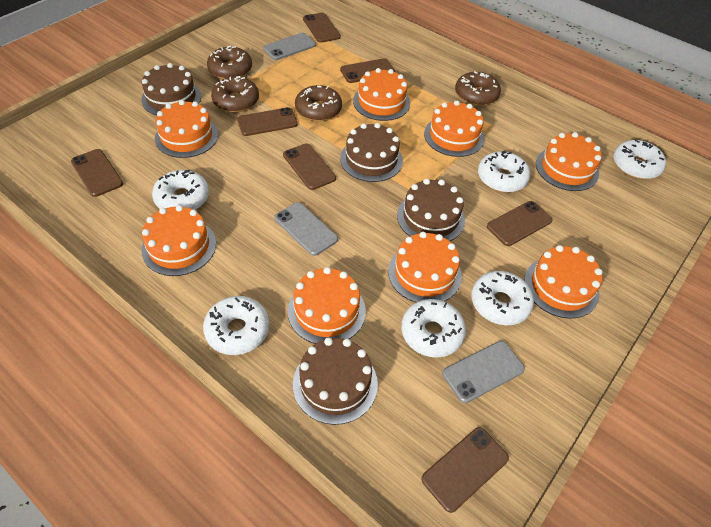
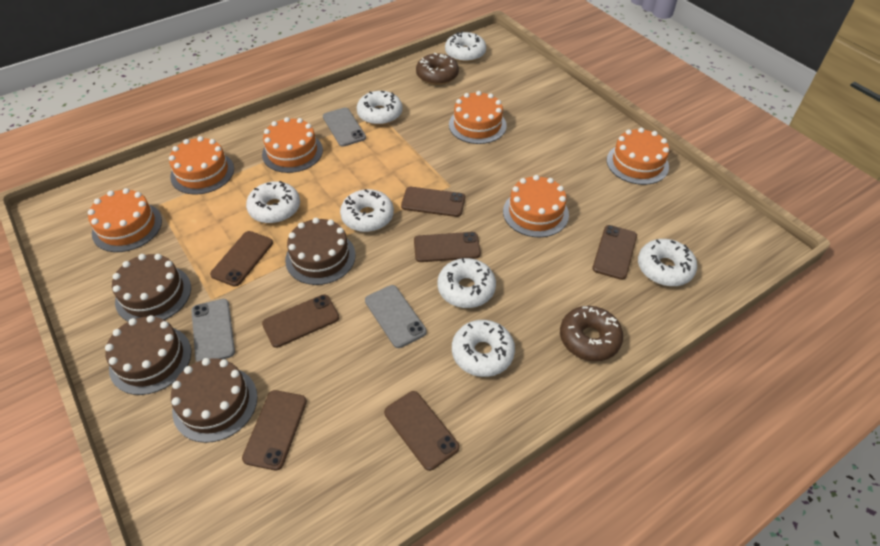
brown donut: 4 -> 2
orange cake: 8 -> 6
white donut: 6 -> 7

